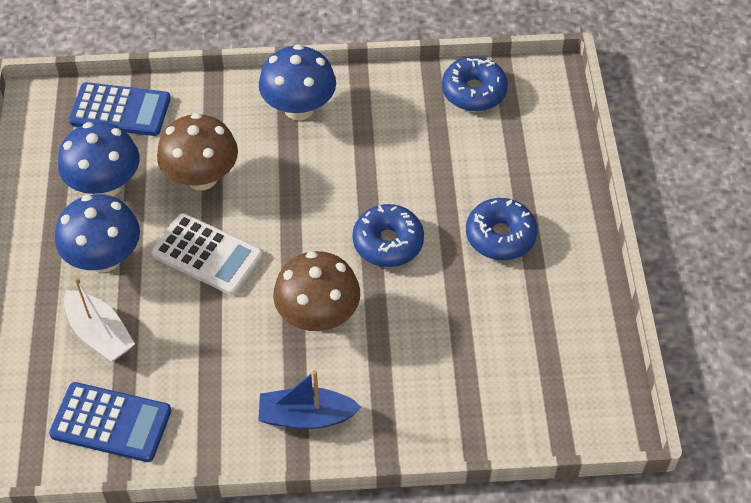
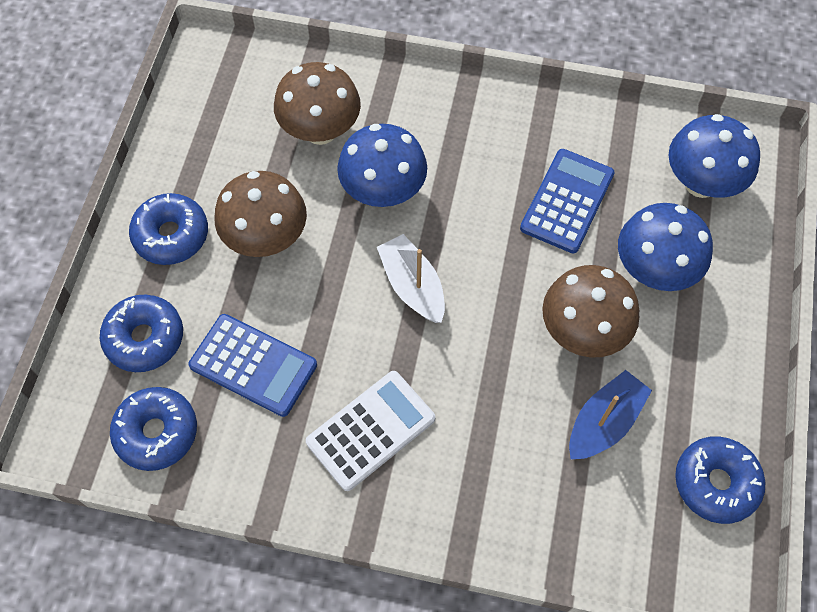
blue donut: 3 -> 4
brown mushroom: 2 -> 3

